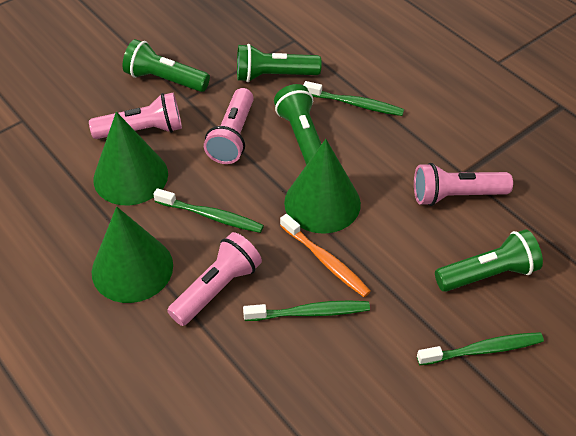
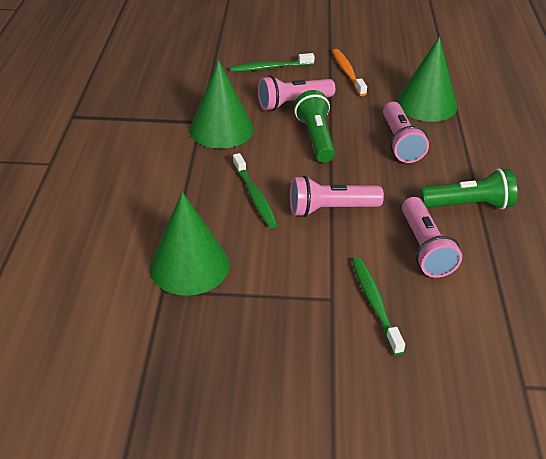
green flashlight: 4 -> 2
green toothbrush: 4 -> 3

